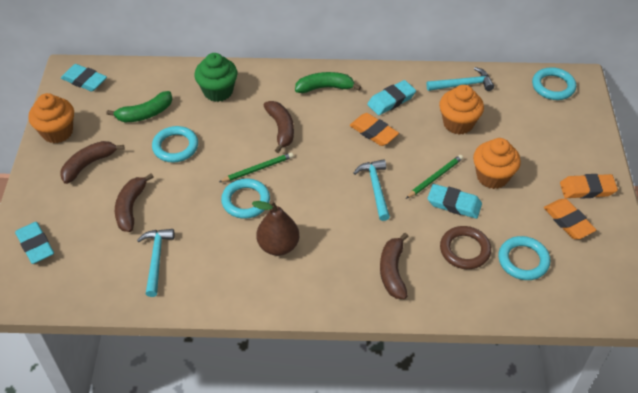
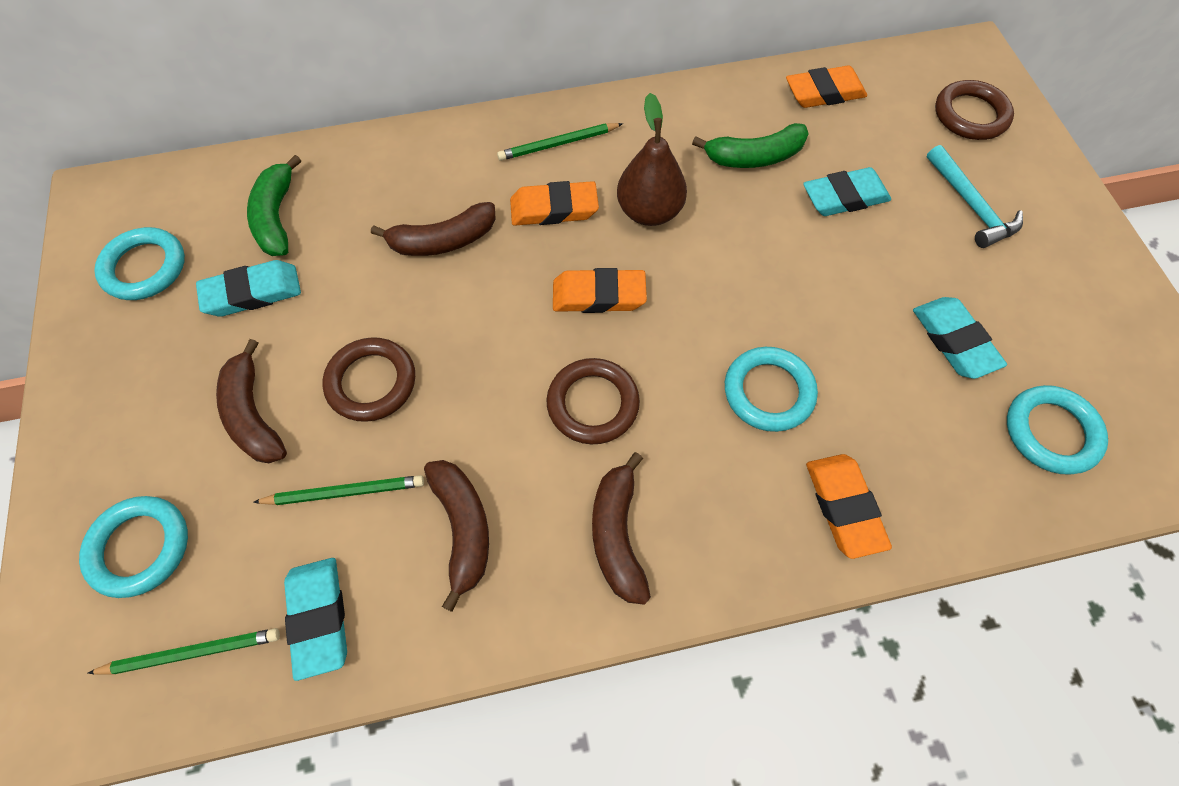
brown ring: 1 -> 3
green cupcake: 1 -> 0
green pencil: 2 -> 3
orange cupcake: 3 -> 0
orange eraser: 3 -> 4
turquoise hammer: 3 -> 1

